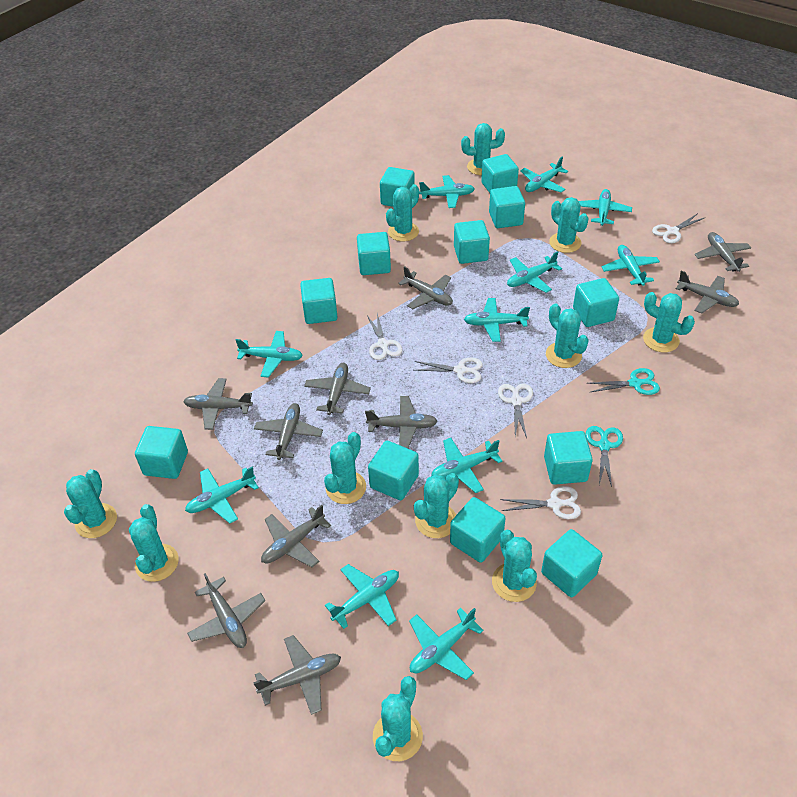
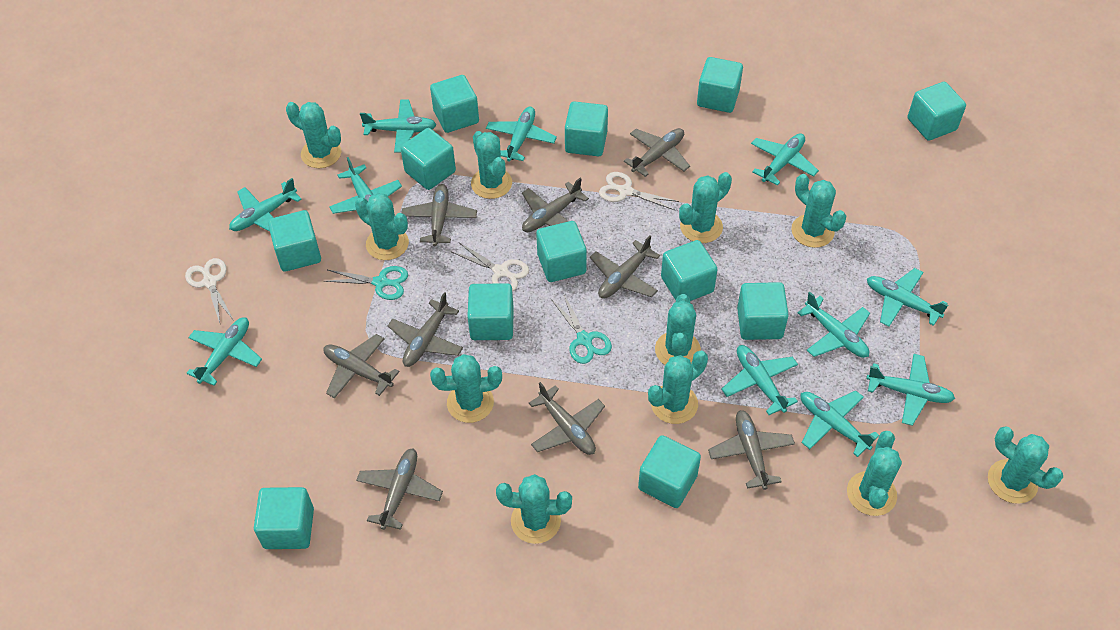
grey plane: 10 -> 9
white scissors: 5 -> 3

